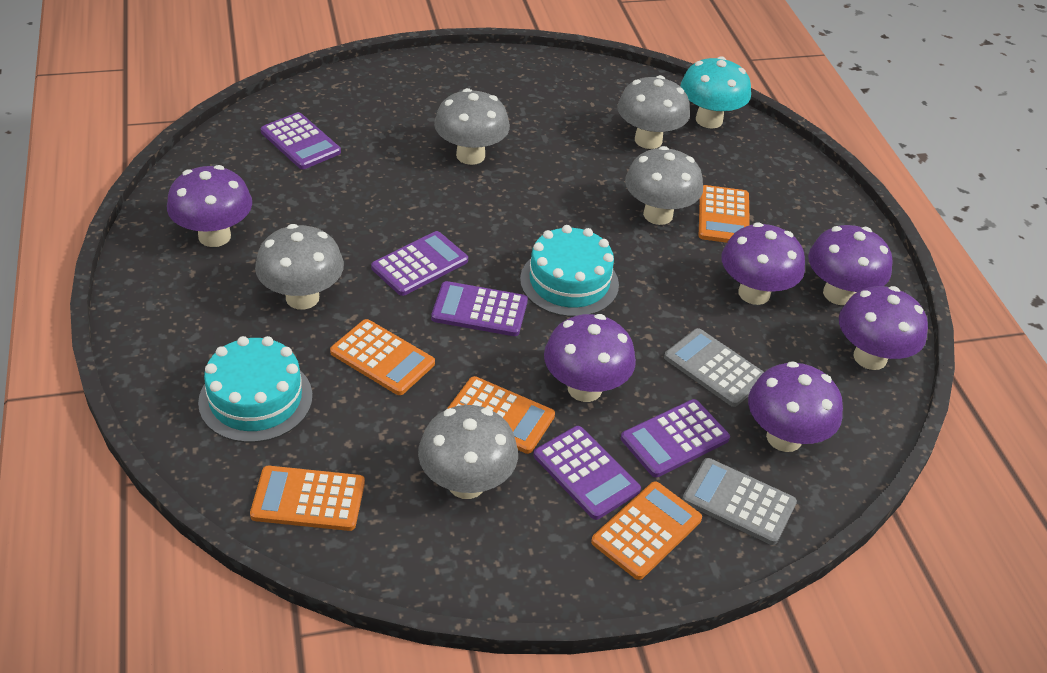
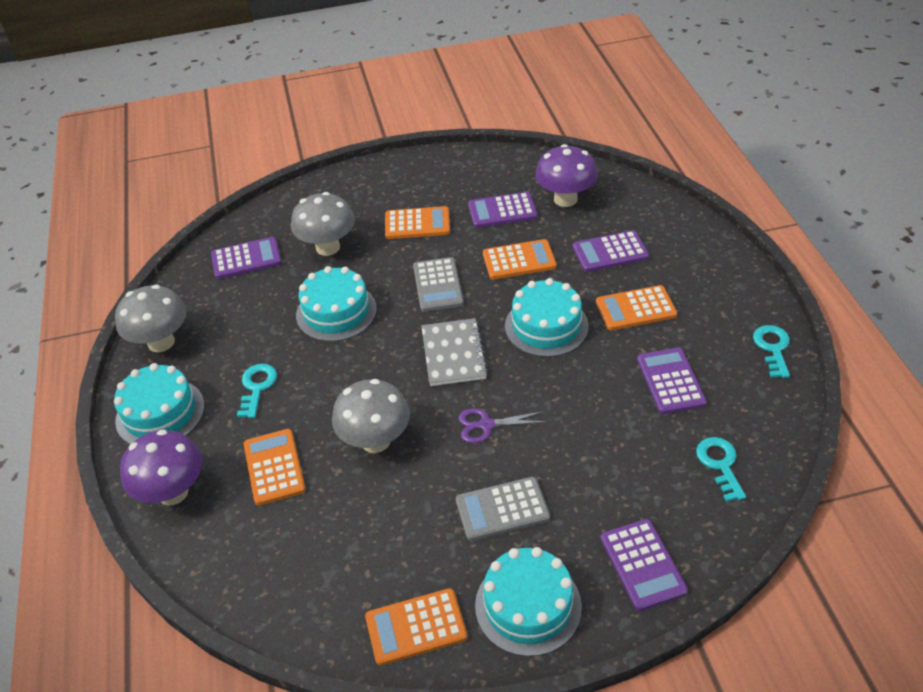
grey mushroom: 5 -> 3
grey notebook: 0 -> 1
purple mushroom: 6 -> 2
purple scissors: 0 -> 1
turquoise cake: 2 -> 4
turquoise key: 0 -> 3
turquoise mushroom: 1 -> 0

